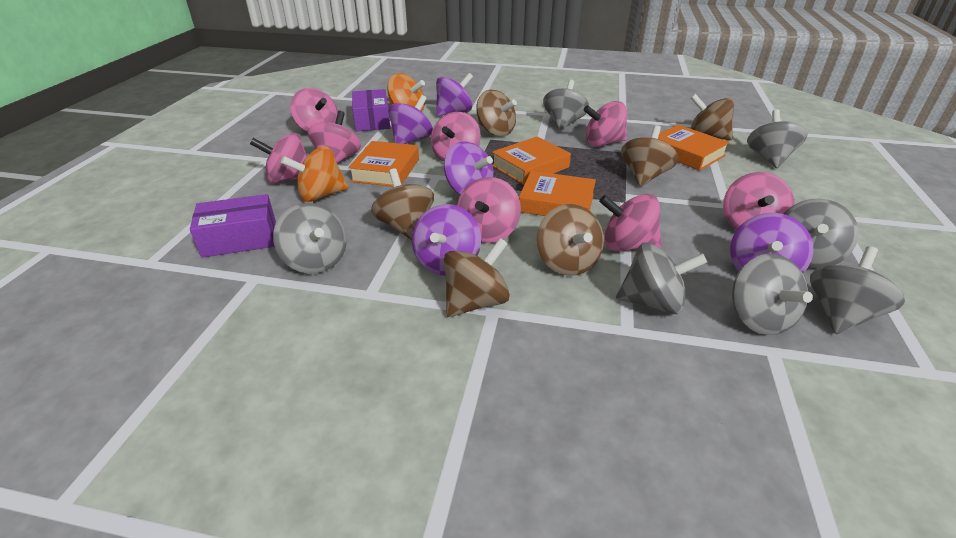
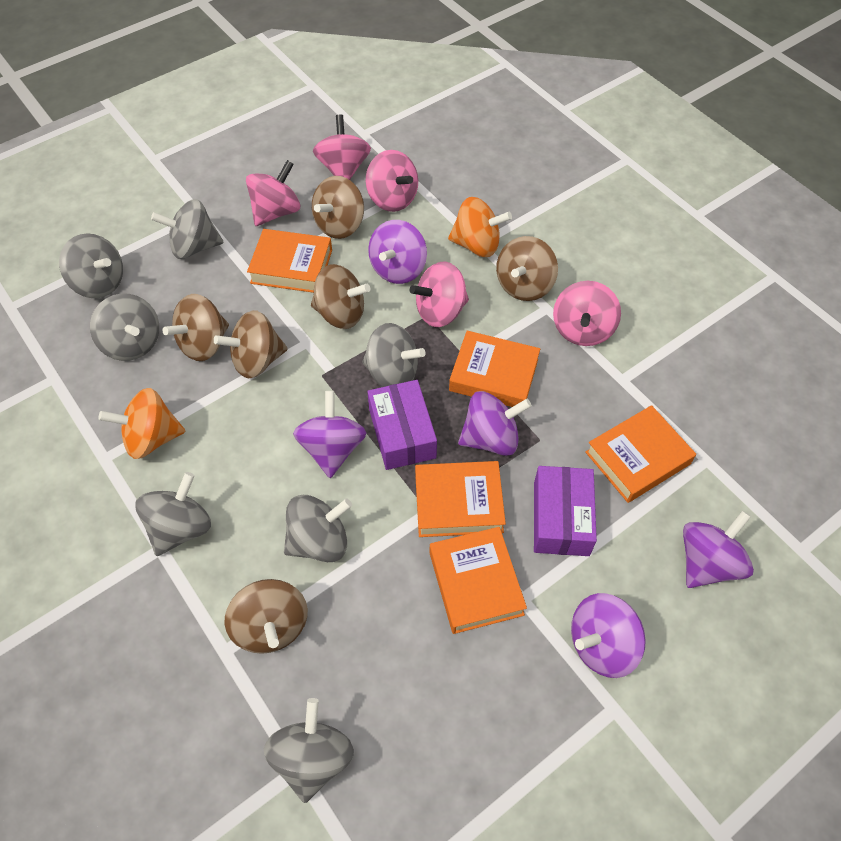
orange book: 4 -> 5
pink spinning top: 8 -> 5

